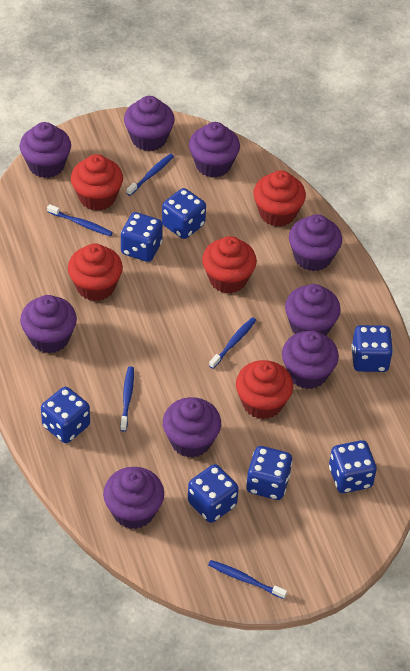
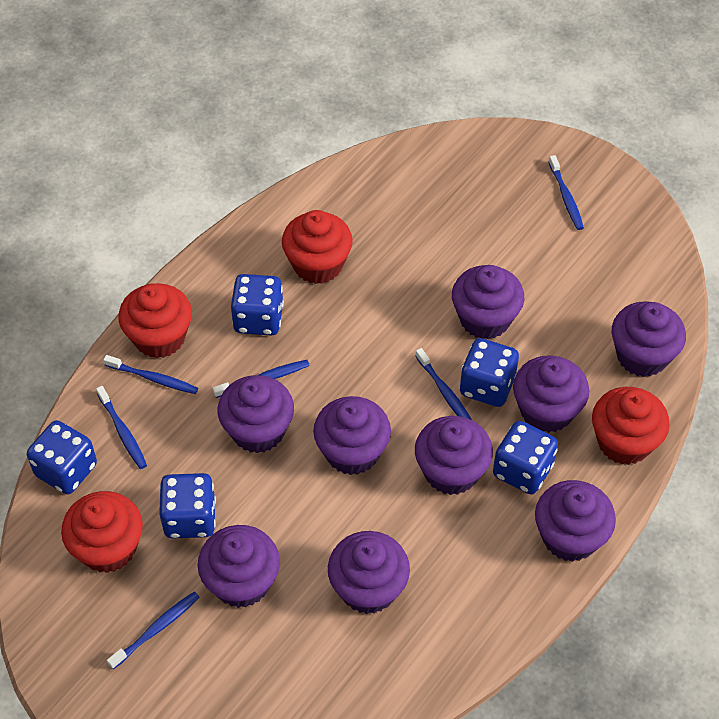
blue dice: 7 -> 5
blue toothbrush: 5 -> 6
red cupcake: 5 -> 4

